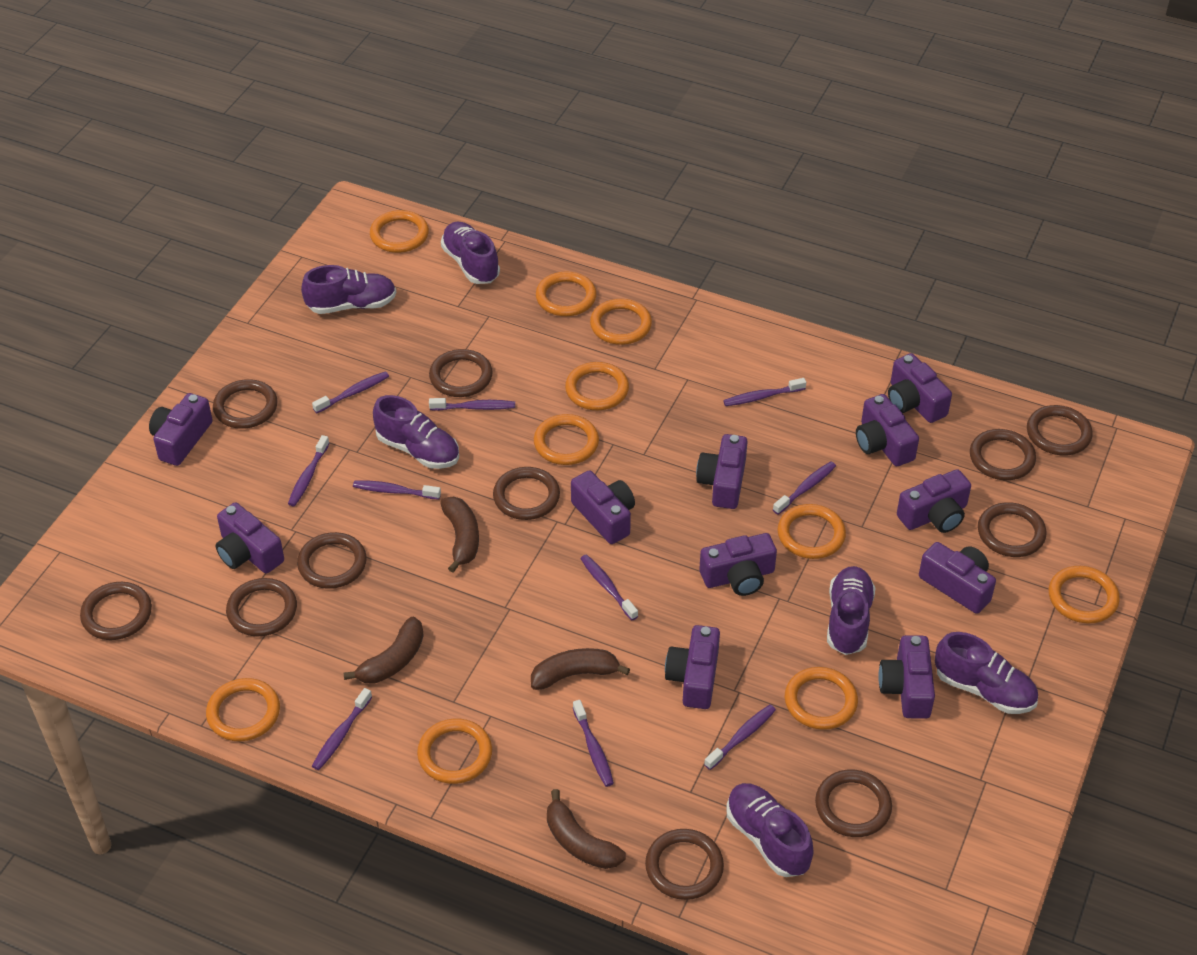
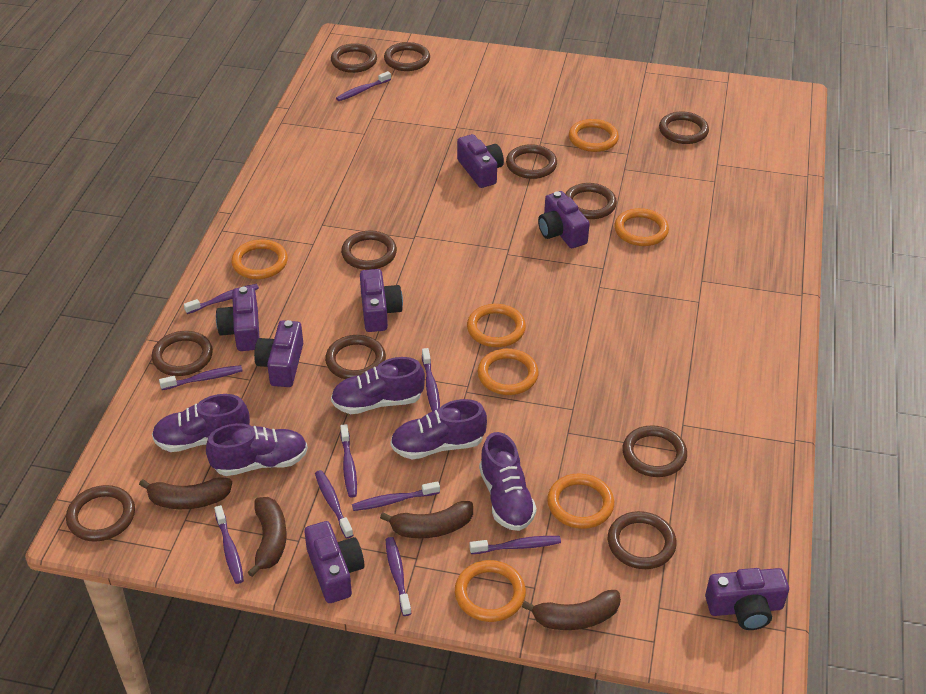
orange ring: 10 -> 7
purple camera: 11 -> 7
purple shoe: 6 -> 5

